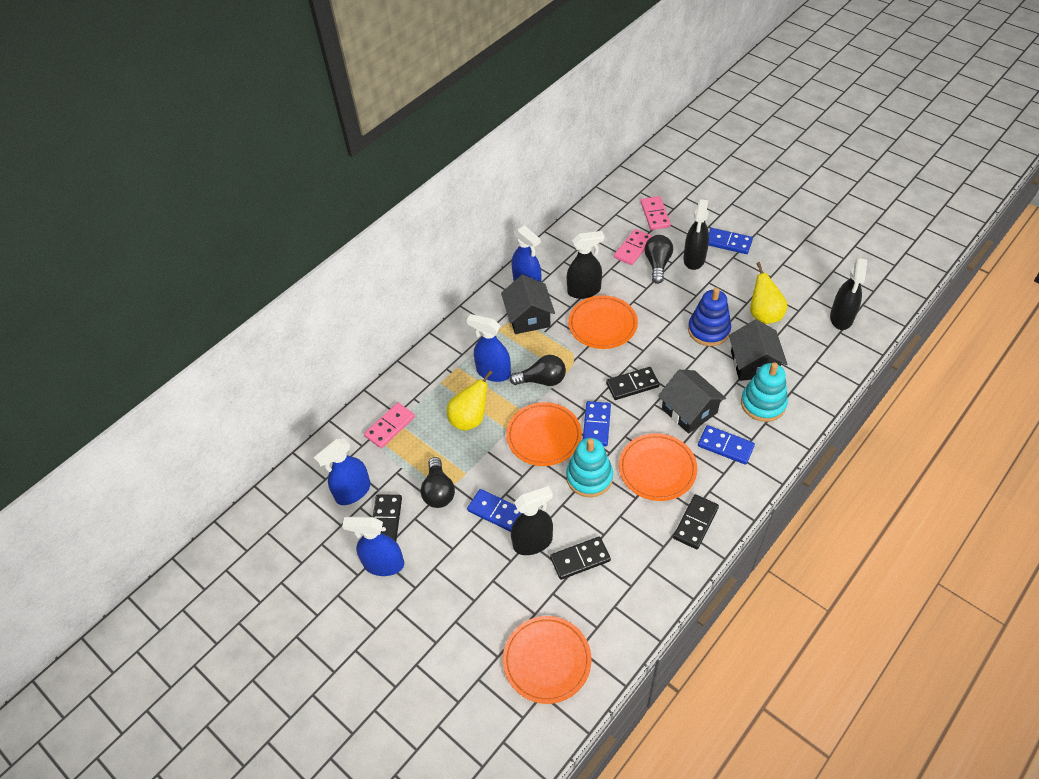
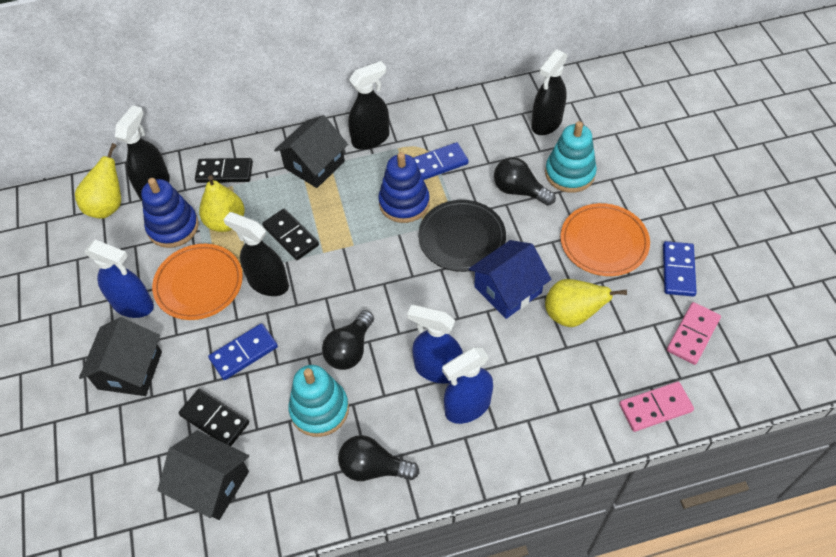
black domino: 4 -> 3
black plate: 0 -> 1
blue domino: 4 -> 3
blue house: 0 -> 1
blue spray bottle: 4 -> 3
blue stacking toy: 1 -> 2
orange plate: 4 -> 2
pink domino: 3 -> 2
yellow pear: 2 -> 3

